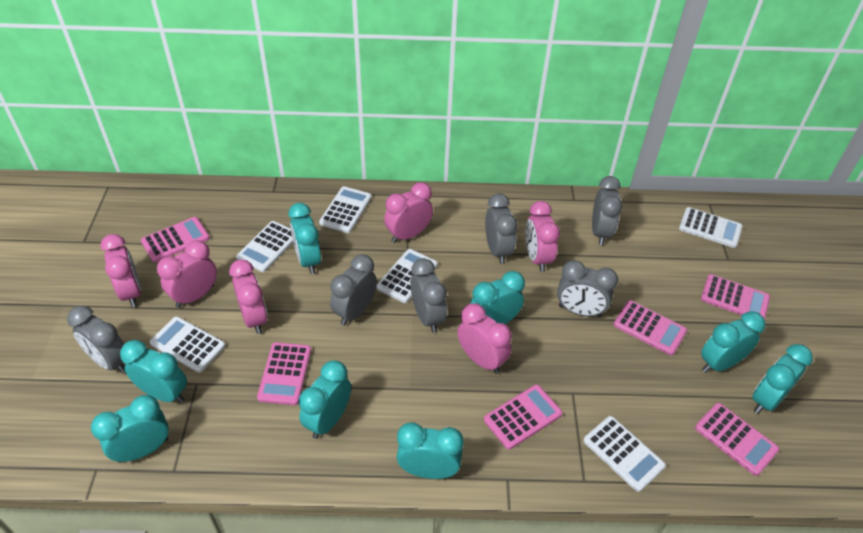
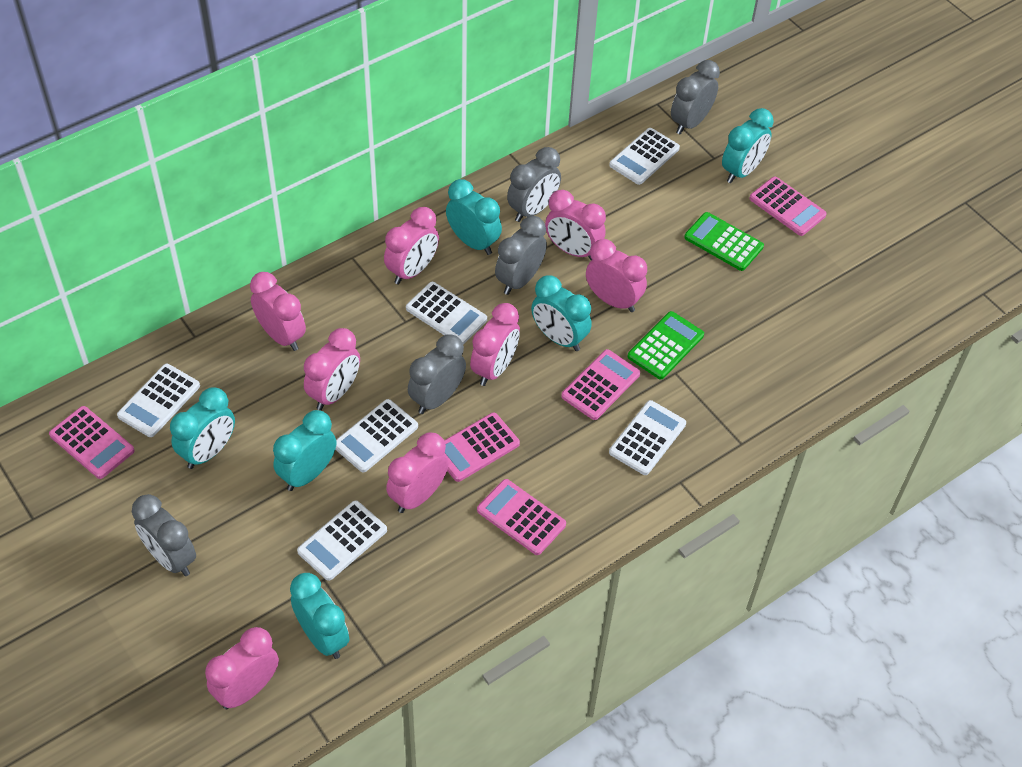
green calculator: 0 -> 2
grey clock: 6 -> 5
pink calculator: 6 -> 5
pink clock: 6 -> 8
turquoise clock: 8 -> 6

